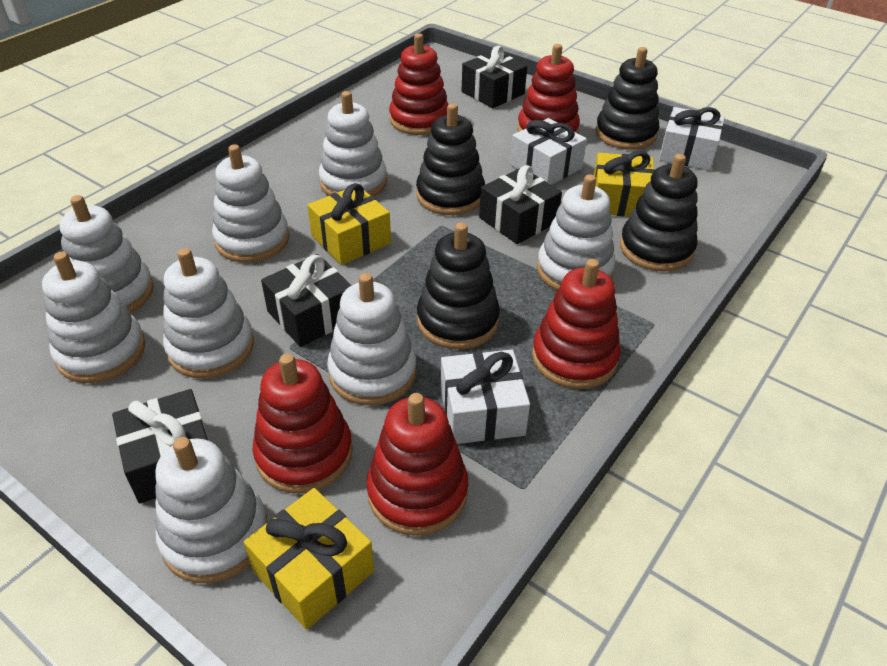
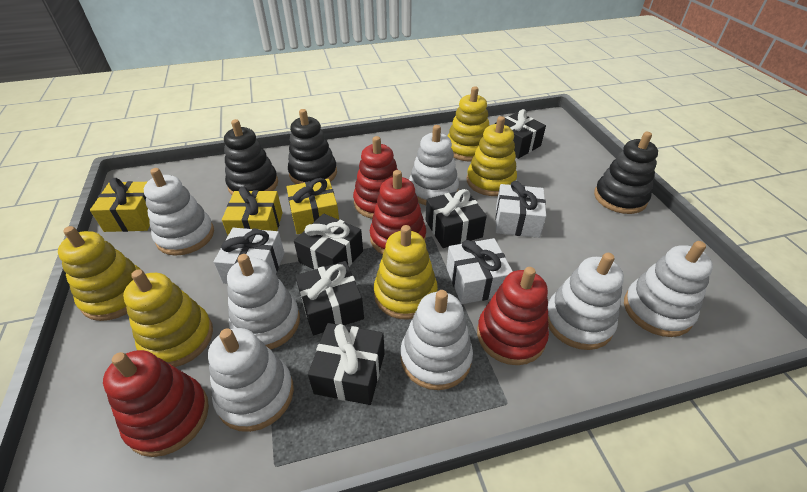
black gift: 4 -> 5
black stacking toy: 4 -> 3
red stacking toy: 5 -> 4
white stacking toy: 8 -> 7
yellow stacking toy: 0 -> 5

